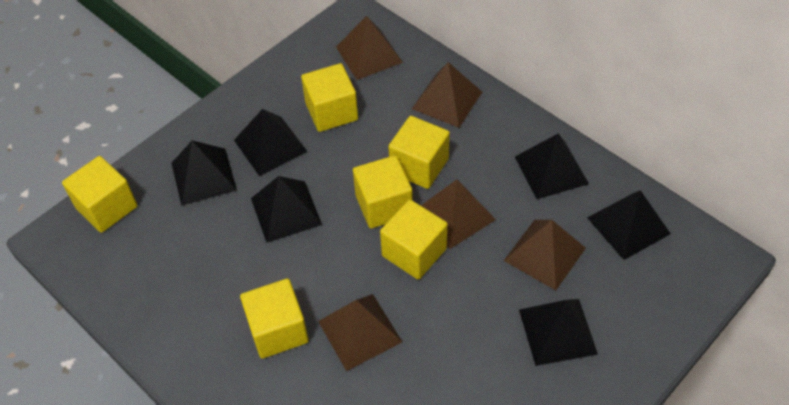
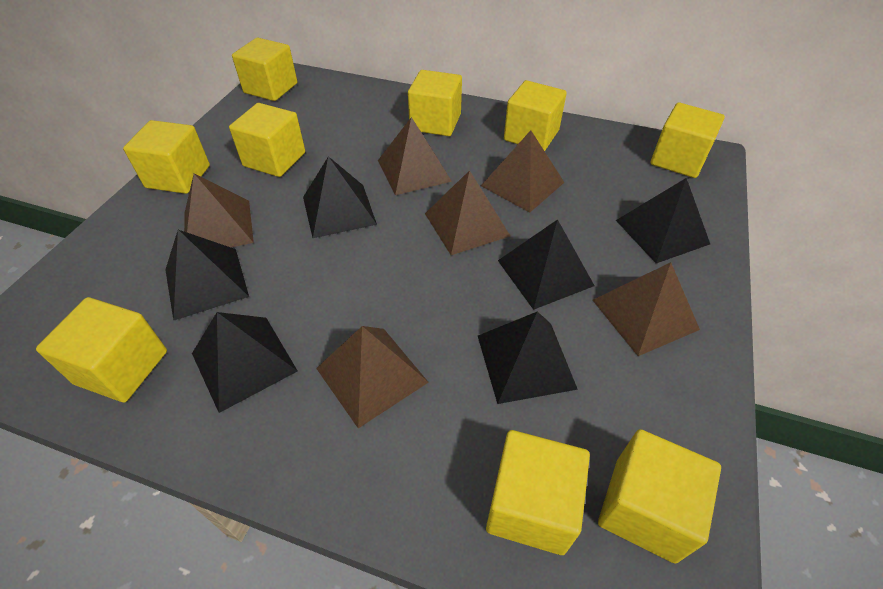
brown pyramid: 5 -> 6
yellow cube: 6 -> 9

